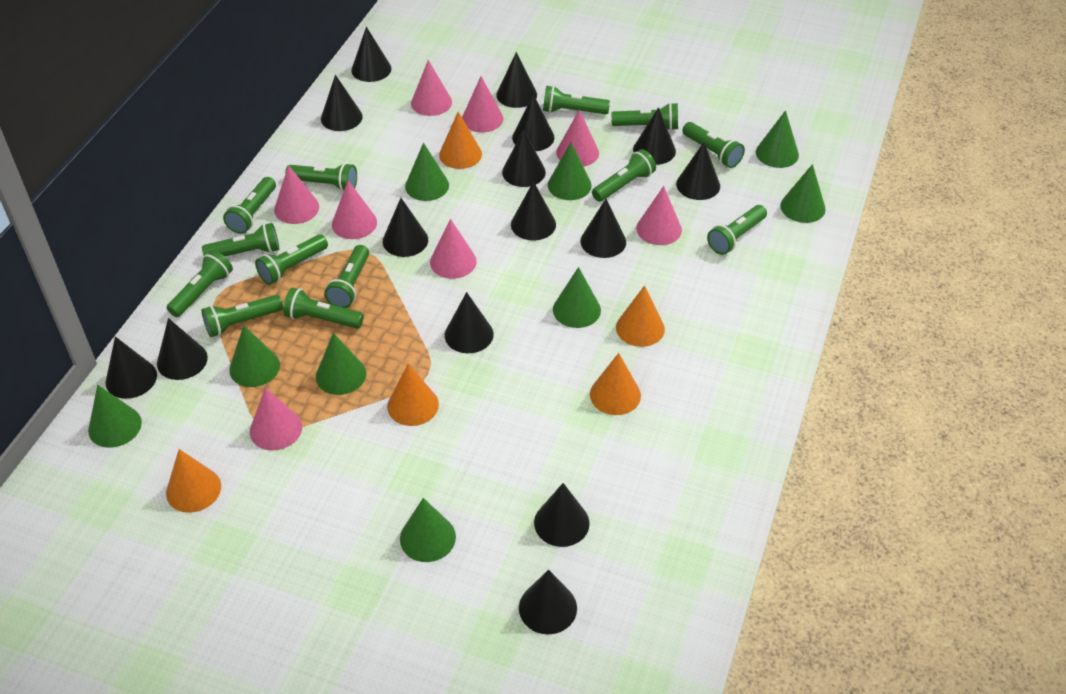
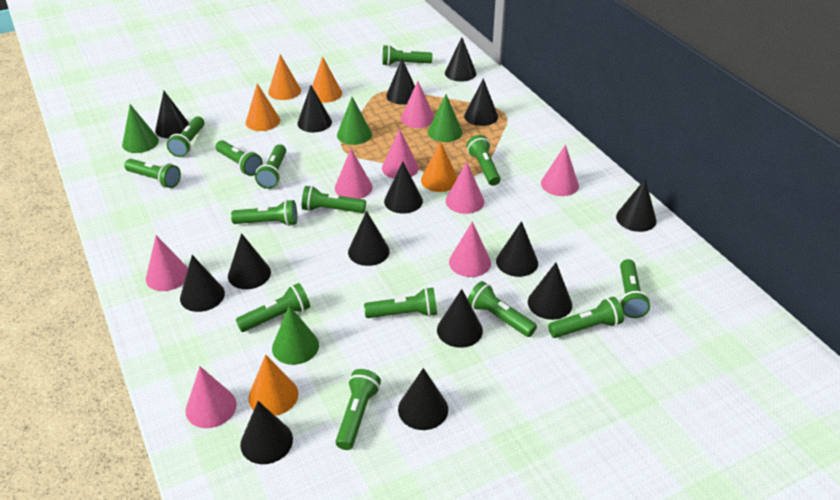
green cone: 9 -> 4
green flashlight: 13 -> 14

